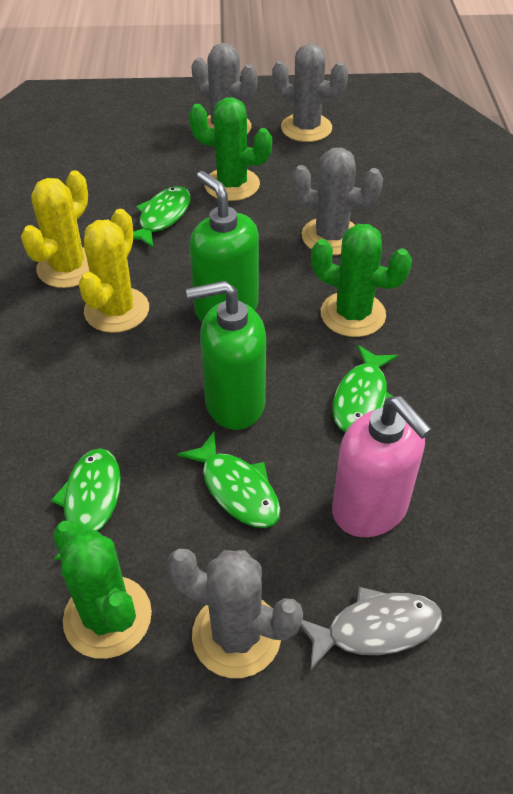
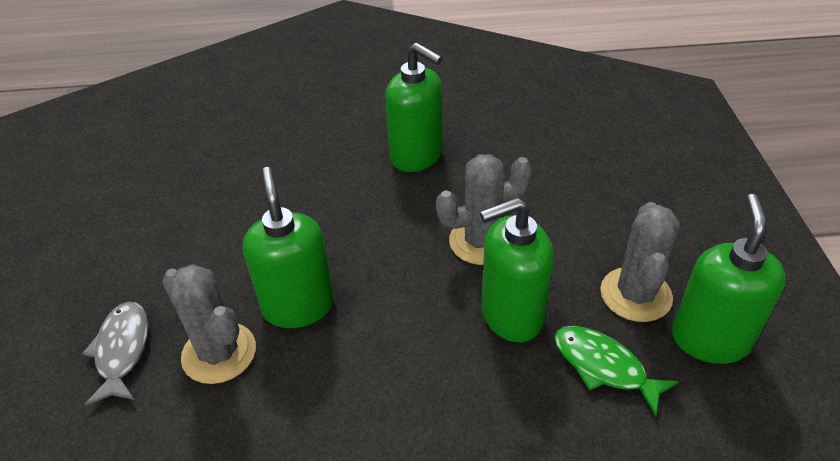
green cactus: 3 -> 0
green fish: 4 -> 1
green soap dispenser: 2 -> 4
grey cactus: 4 -> 3
pink soap dispenser: 1 -> 0
yellow cactus: 2 -> 0

